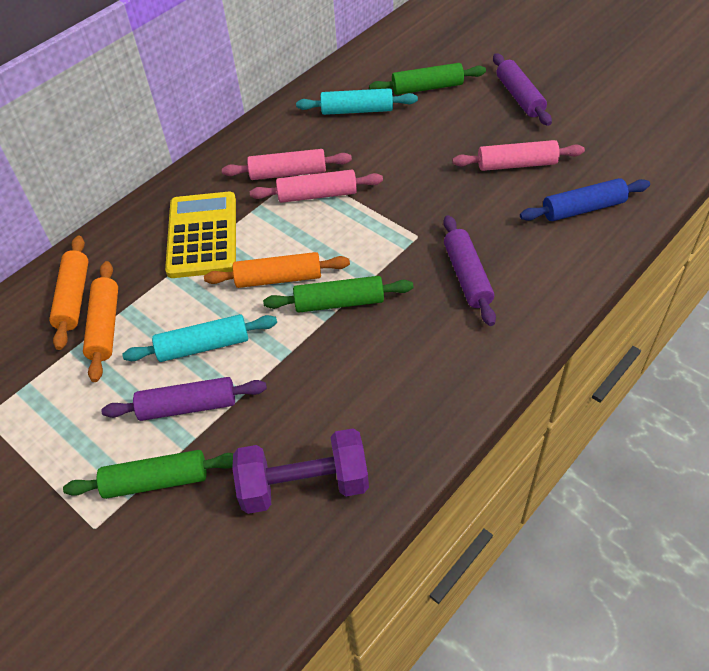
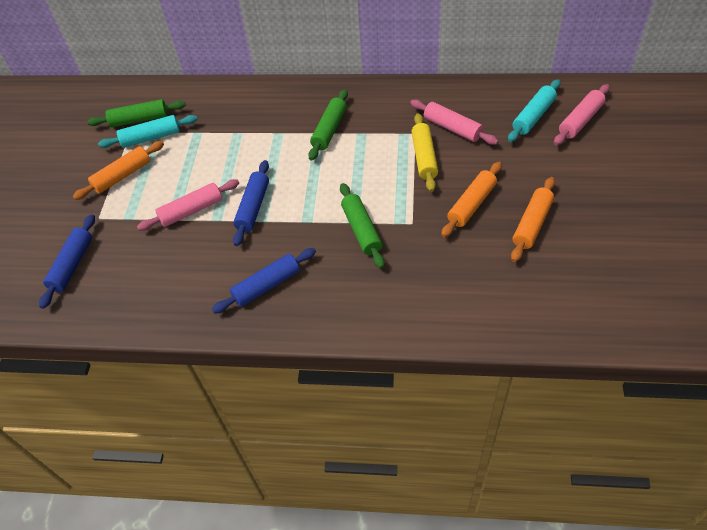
blue rolling pin: 1 -> 3
purple dumbbell: 1 -> 0
purple rolling pin: 3 -> 0
yellow calculator: 1 -> 0
yellow rolling pin: 0 -> 1

